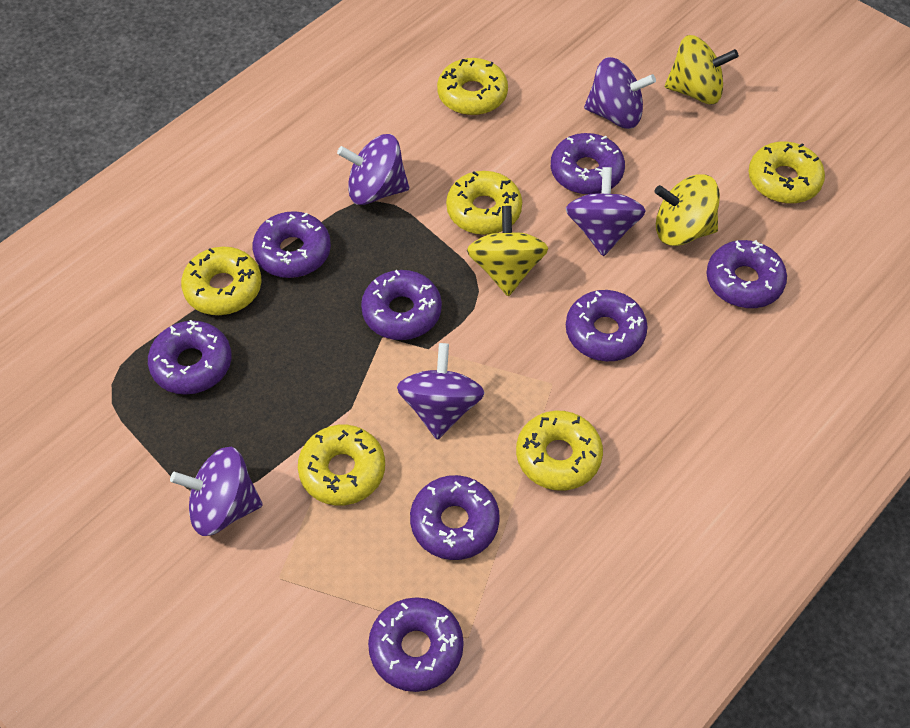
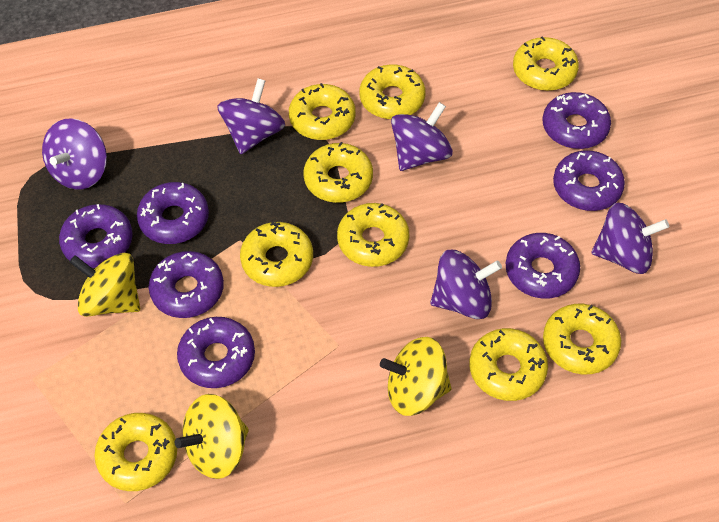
purple donut: 8 -> 7
yellow donut: 6 -> 9

